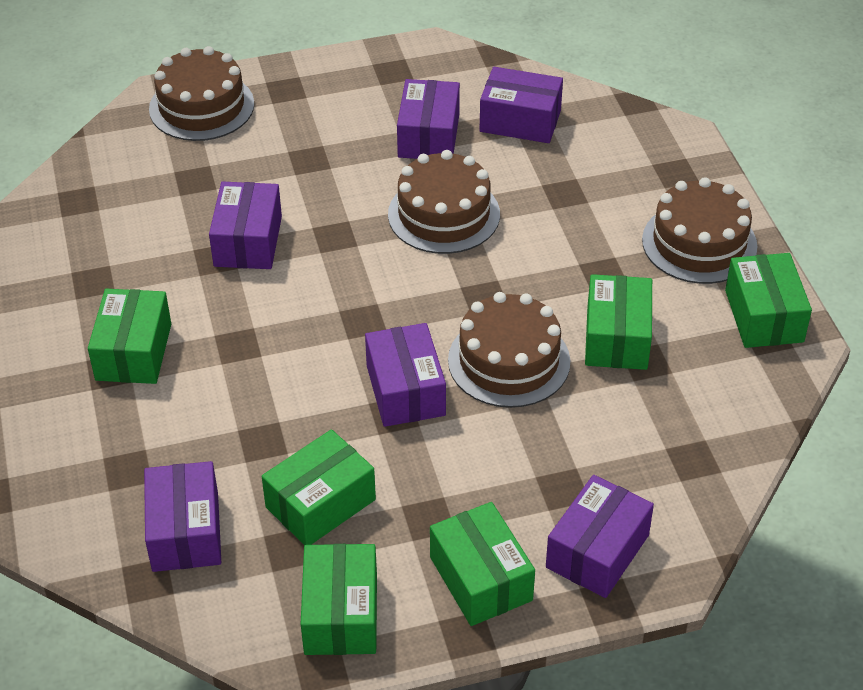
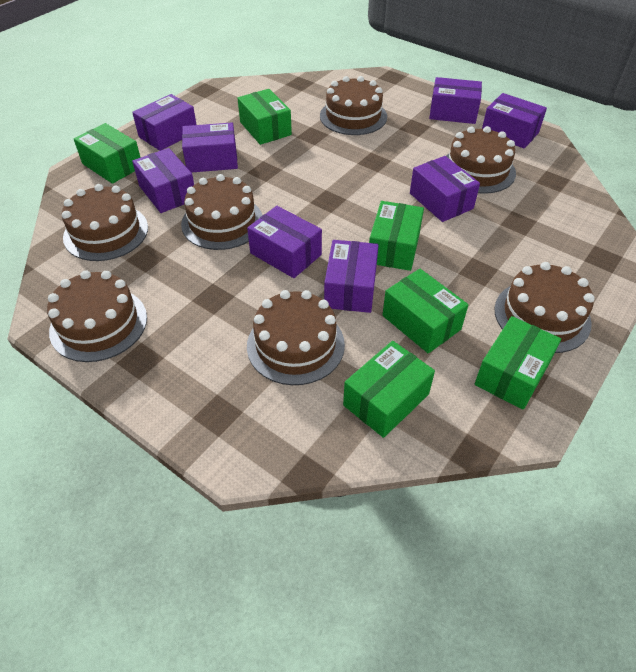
brown cake: 4 -> 7
purple box: 6 -> 8

